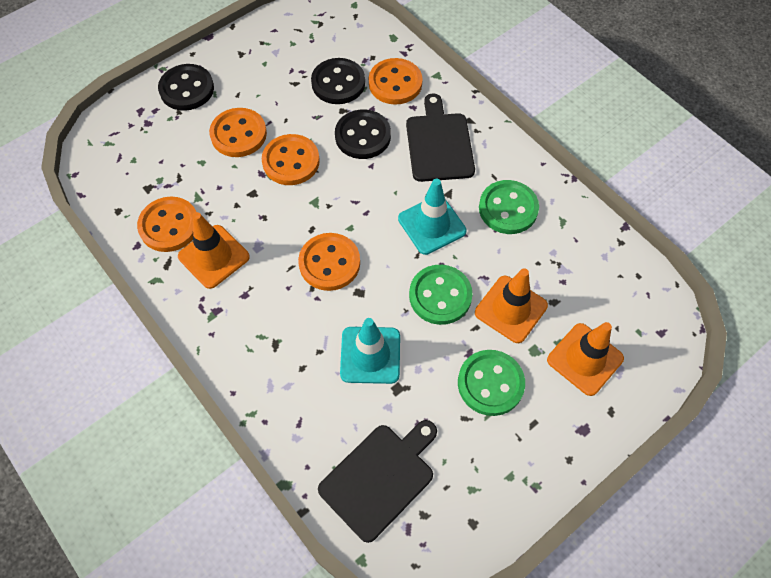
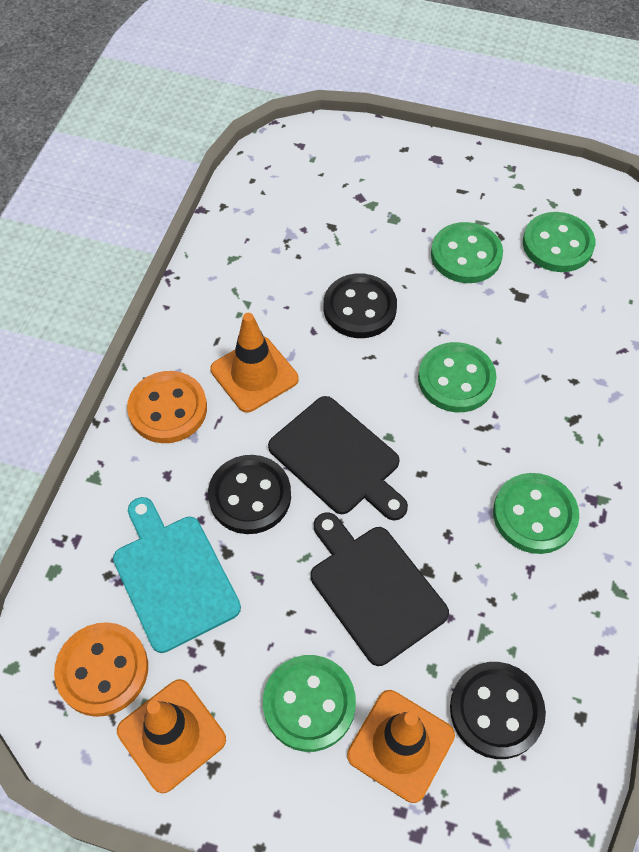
green button: 3 -> 5
orange button: 5 -> 2
turquoise cutting board: 0 -> 1
turquoise traffic cone: 2 -> 0

